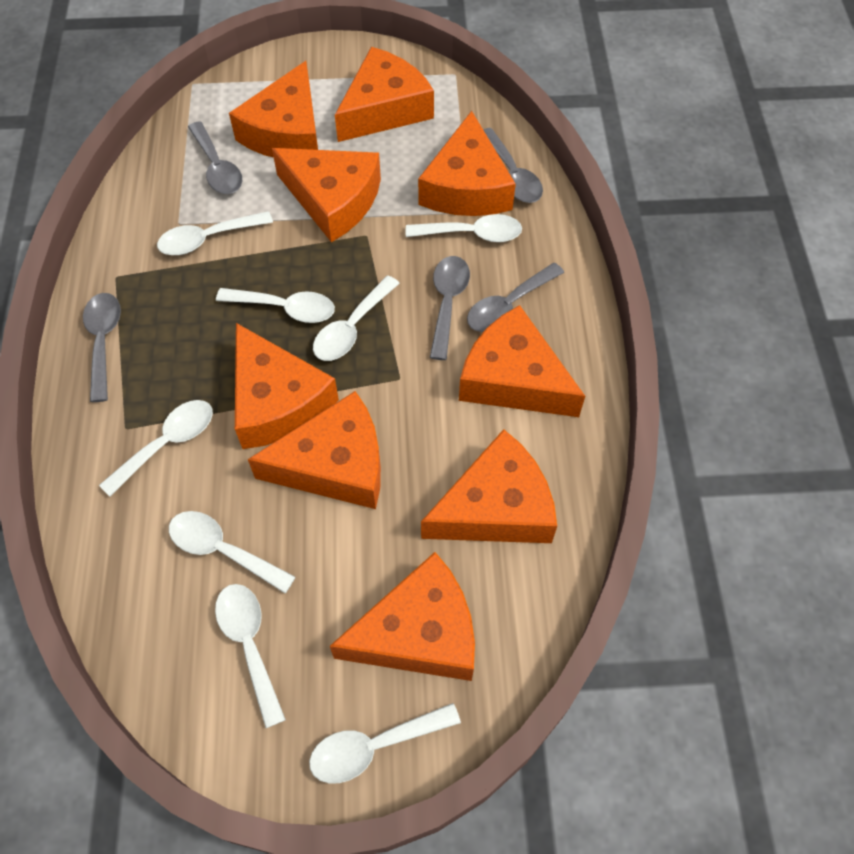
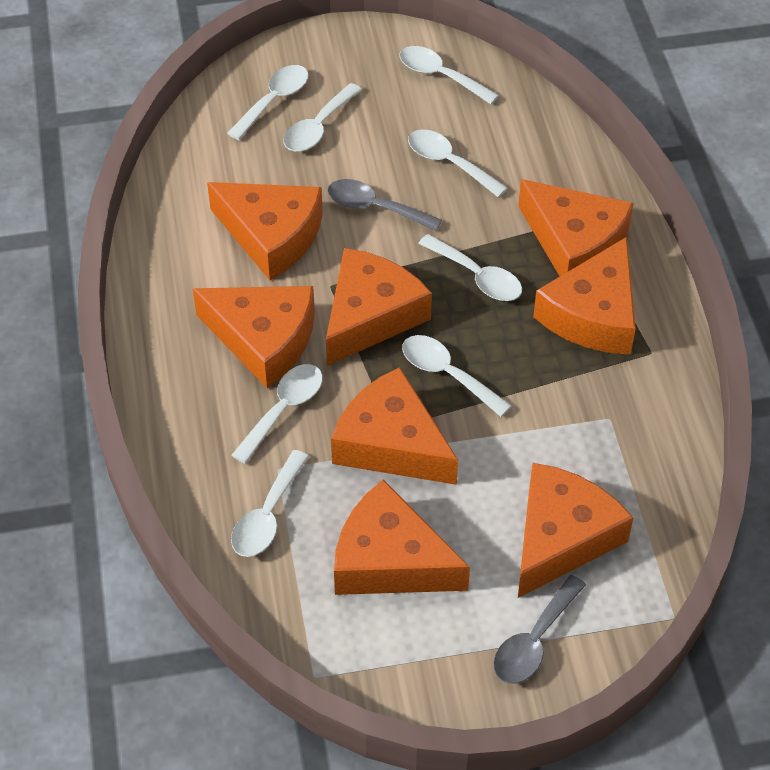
grey spoon: 5 -> 2
orange cheese: 9 -> 8

